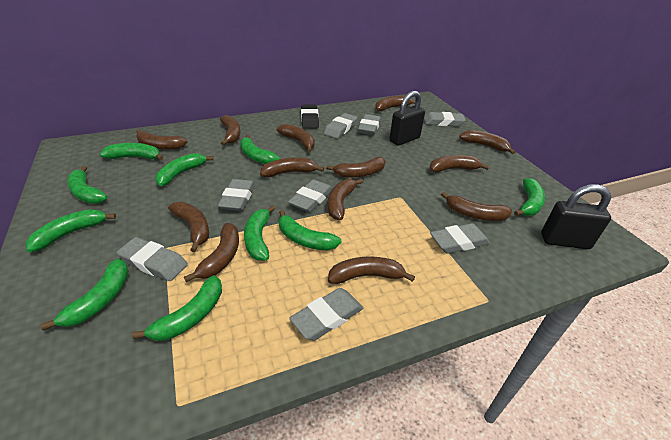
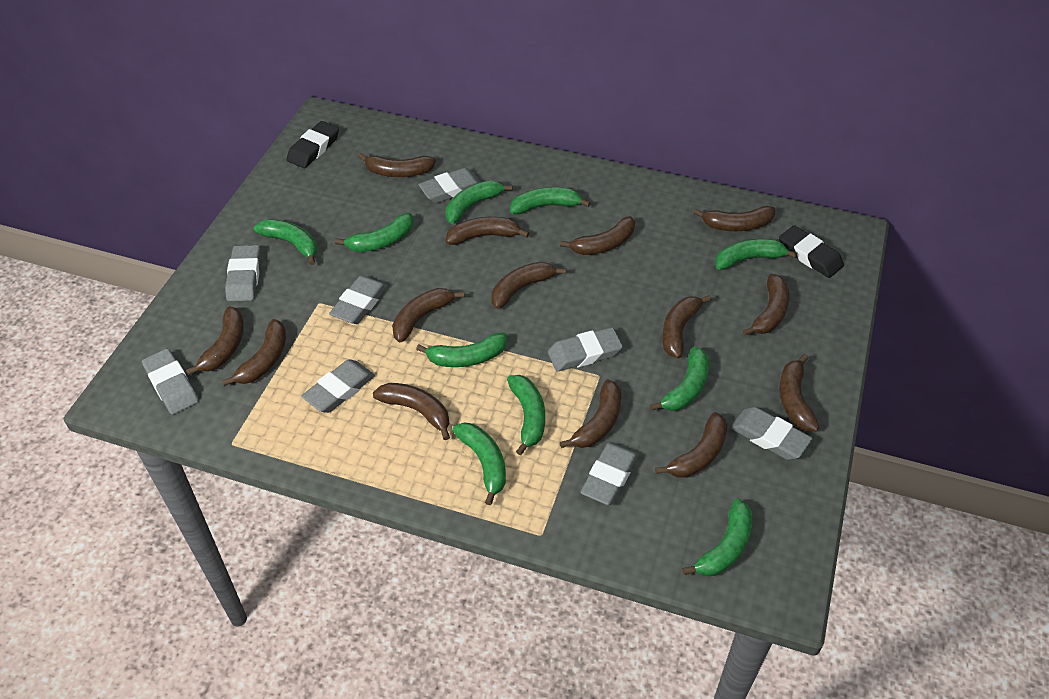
black eraser: 1 -> 2
black padlock: 2 -> 0
brown banana: 13 -> 14

